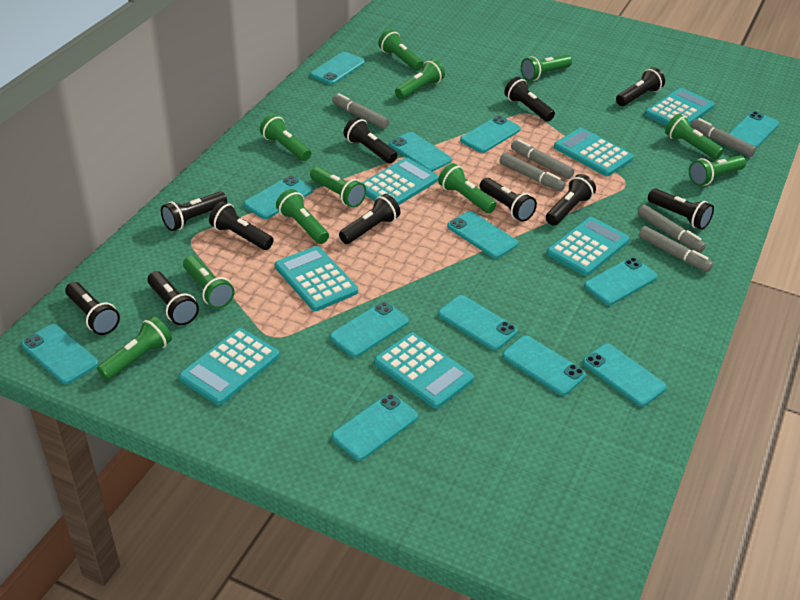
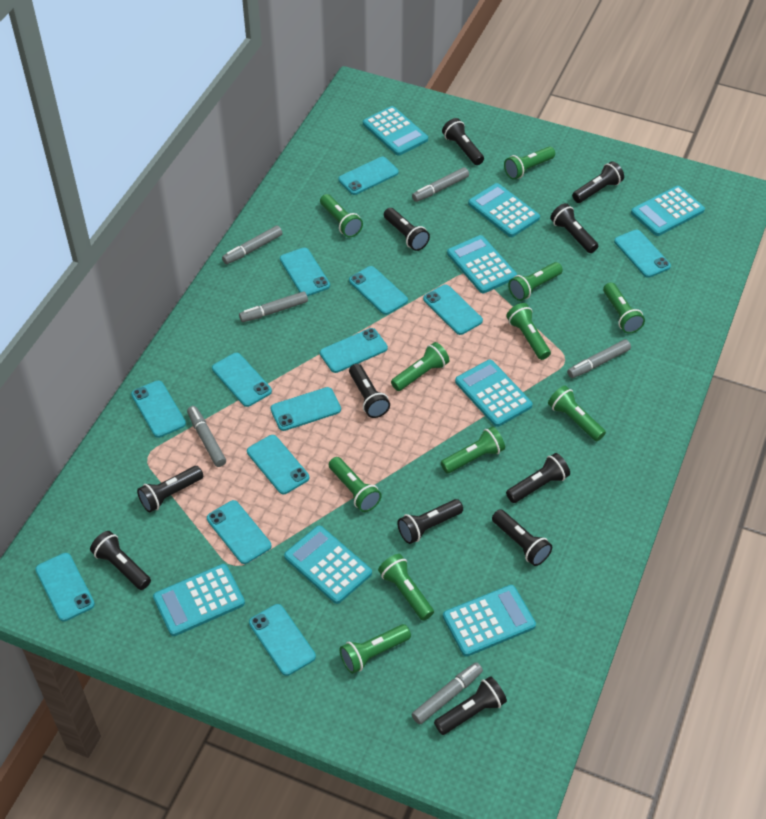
turquoise calculator: 7 -> 8

